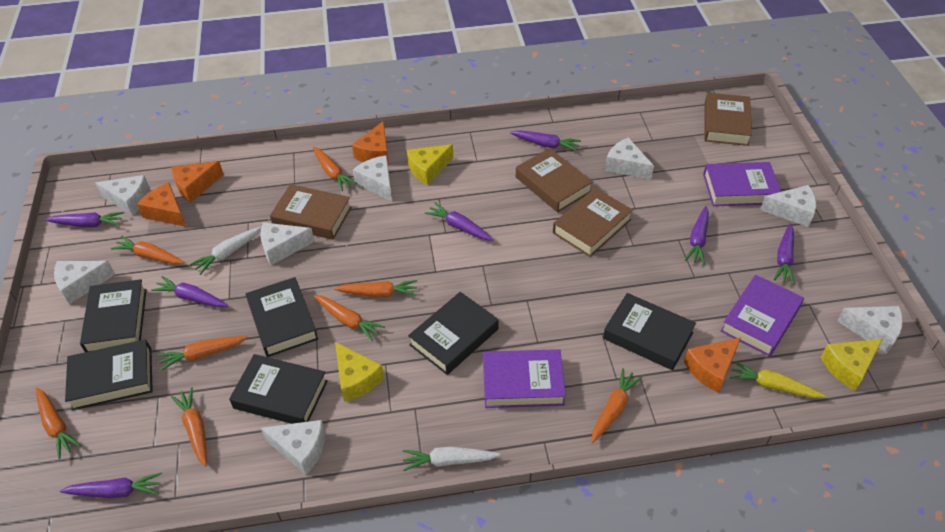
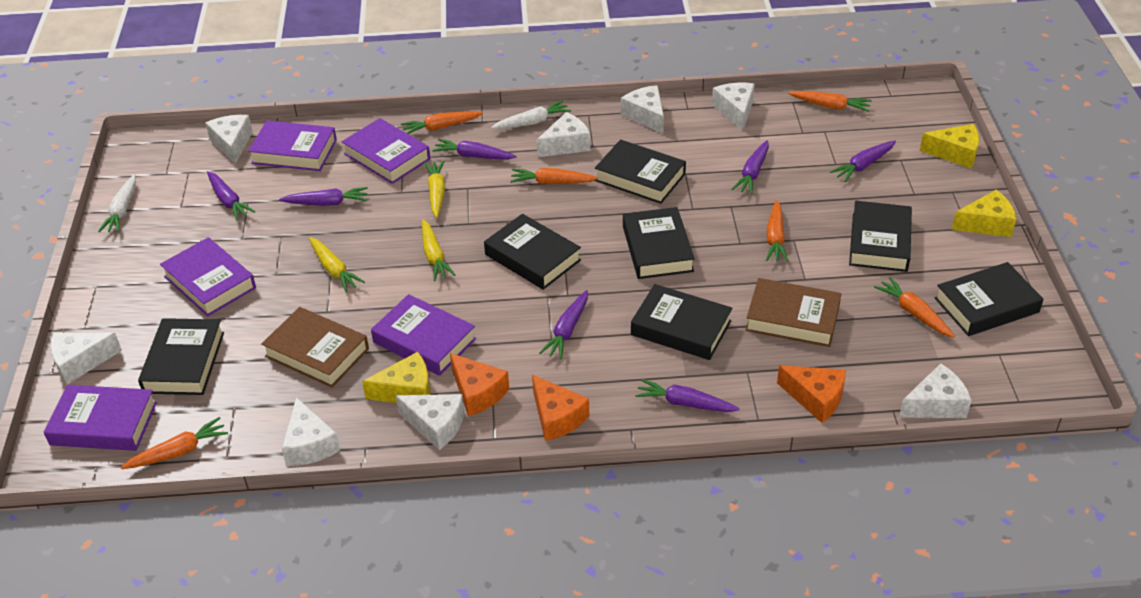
black book: 6 -> 7
brown book: 4 -> 2
orange carrot: 8 -> 6
orange cheese: 4 -> 3
purple book: 3 -> 5
yellow carrot: 1 -> 3

